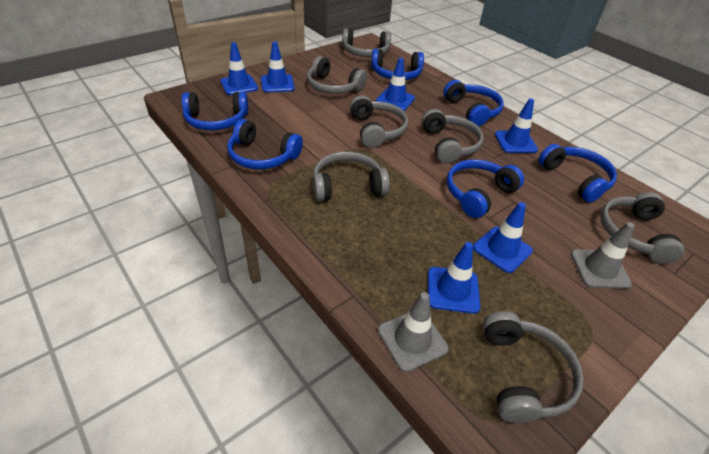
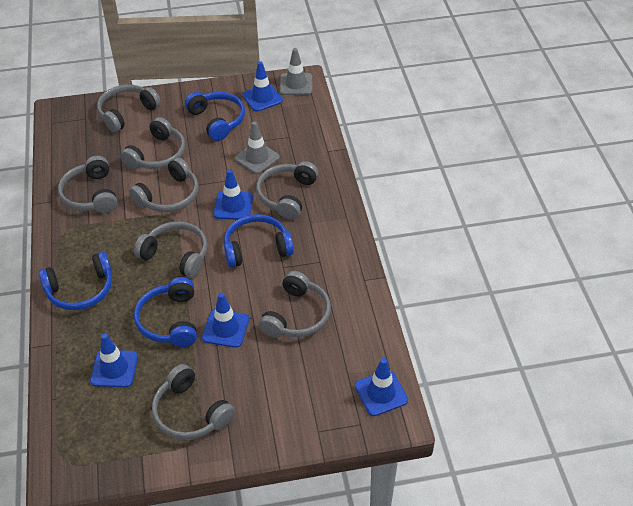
blue headphones: 6 -> 4
blue traffic cone: 6 -> 5
grey headphones: 7 -> 8

